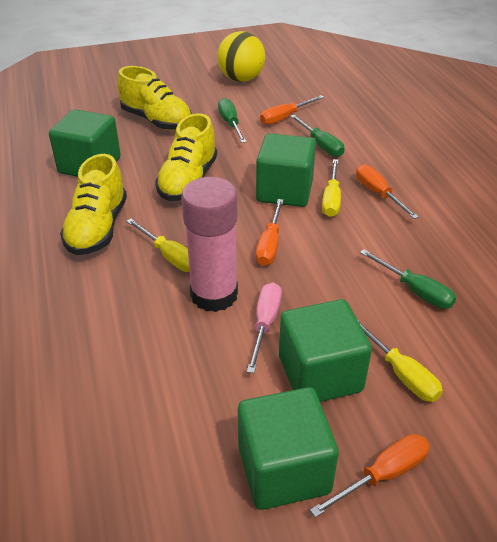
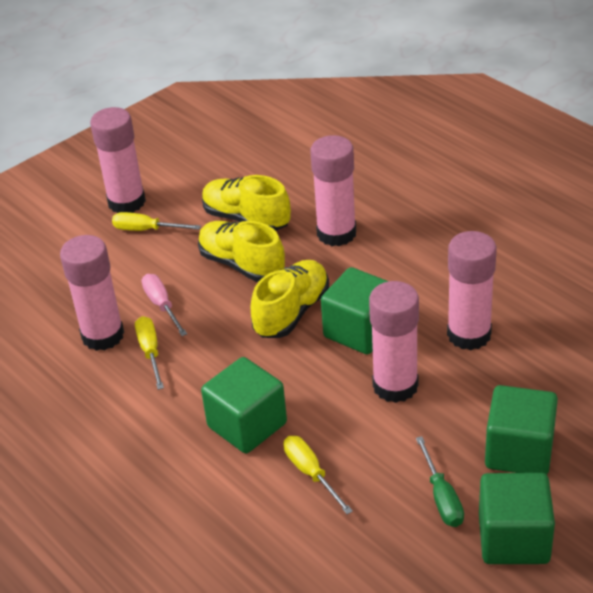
green screwdriver: 3 -> 1
orange screwdriver: 4 -> 0
pink glue stick: 1 -> 5
yellow ball: 1 -> 0

